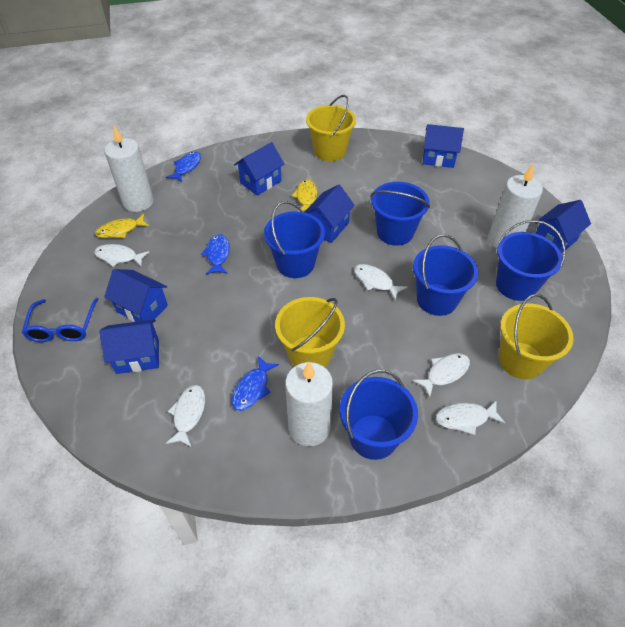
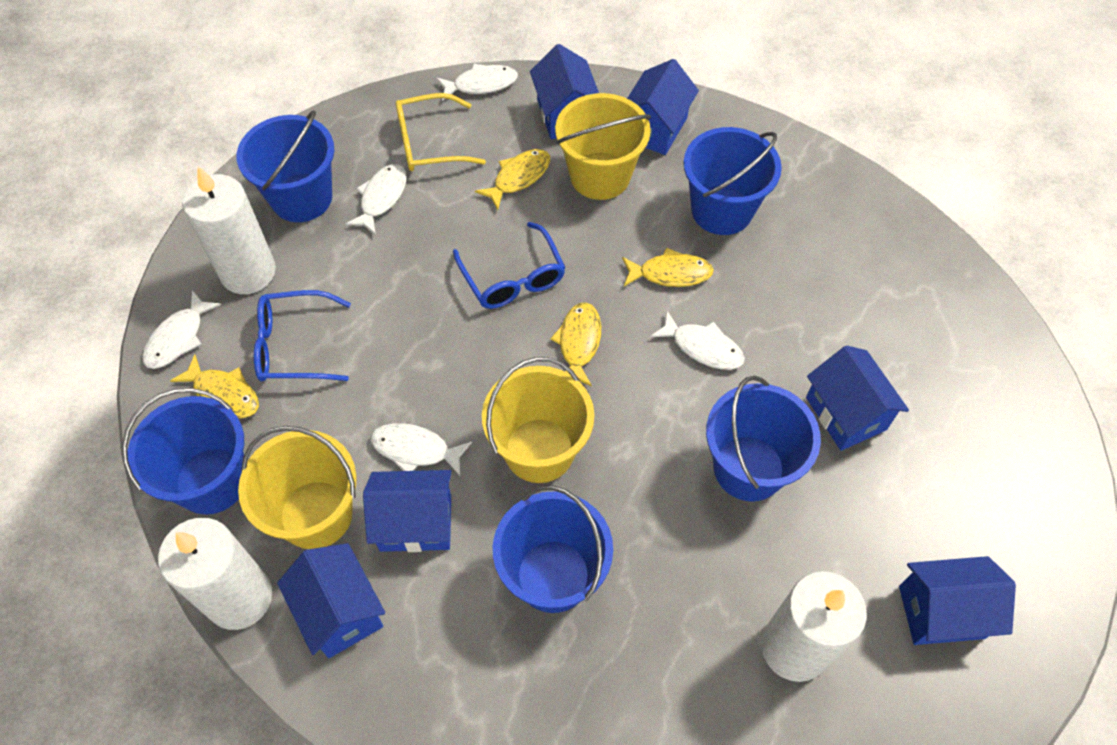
blue fish: 3 -> 0
blue glasses: 1 -> 2
yellow fish: 2 -> 4
yellow glasses: 0 -> 1

